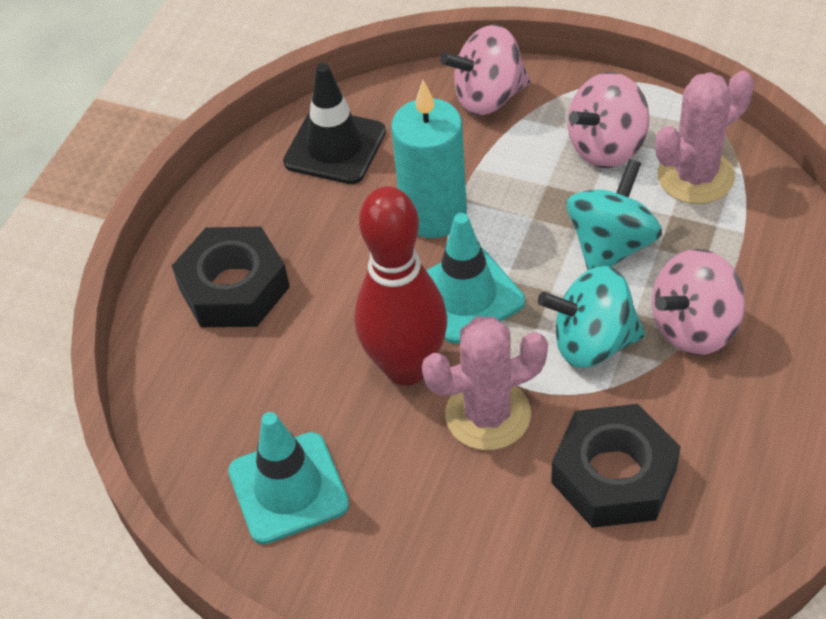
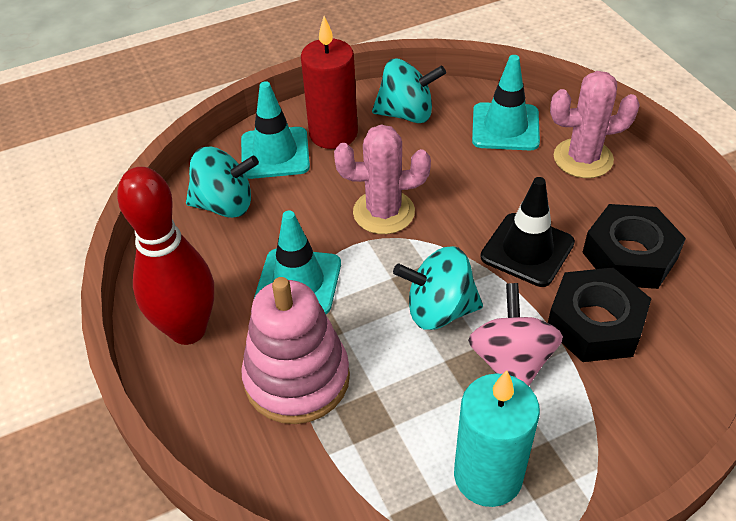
pink spinning top: 3 -> 1
pink stacking toy: 0 -> 1
red candle: 0 -> 1
turquoise spinning top: 2 -> 3
turquoise traffic cone: 2 -> 3

